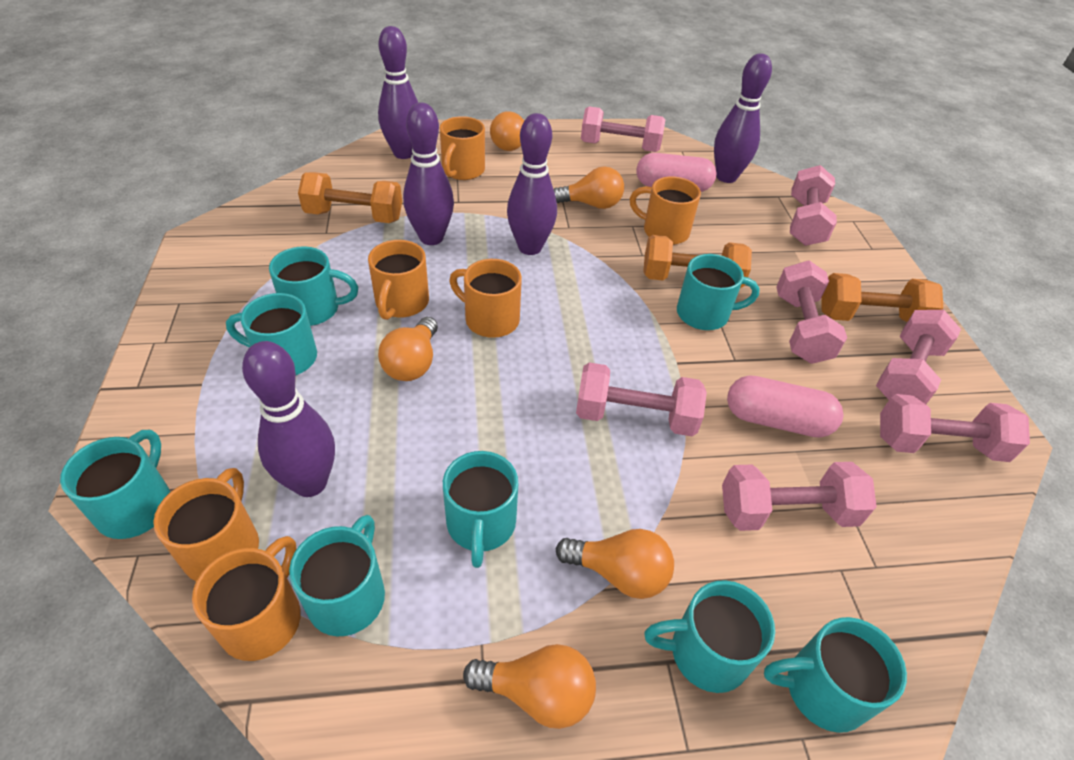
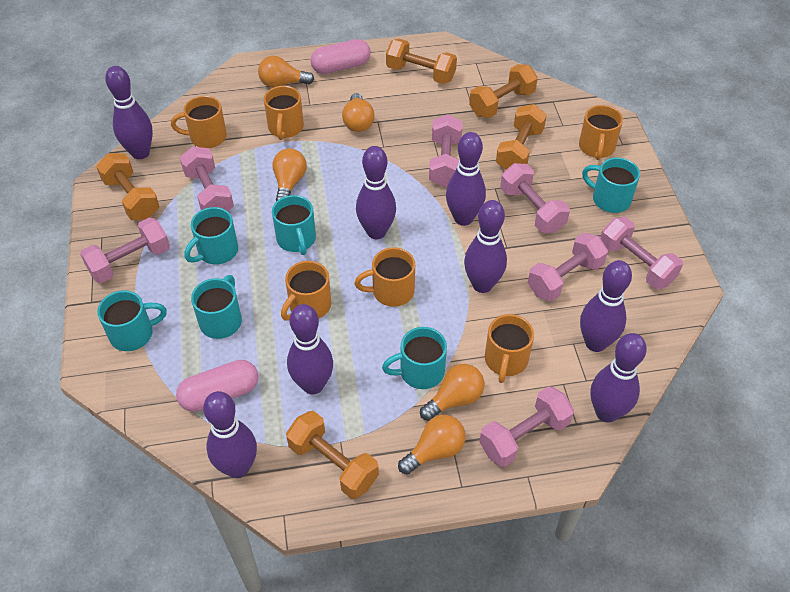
orange dumbbell: 3 -> 5
purple bowling pin: 5 -> 8
turquoise mug: 8 -> 6

